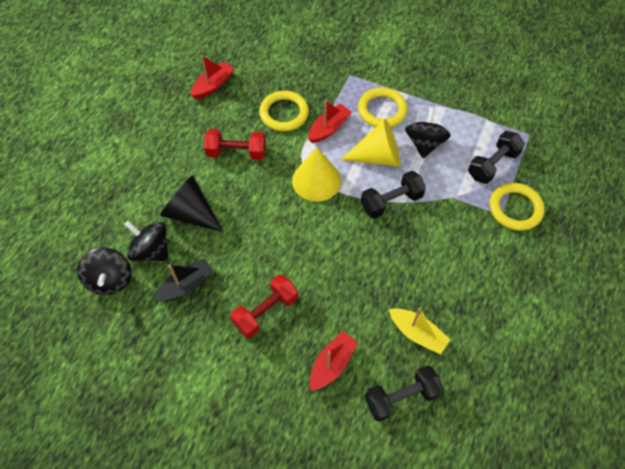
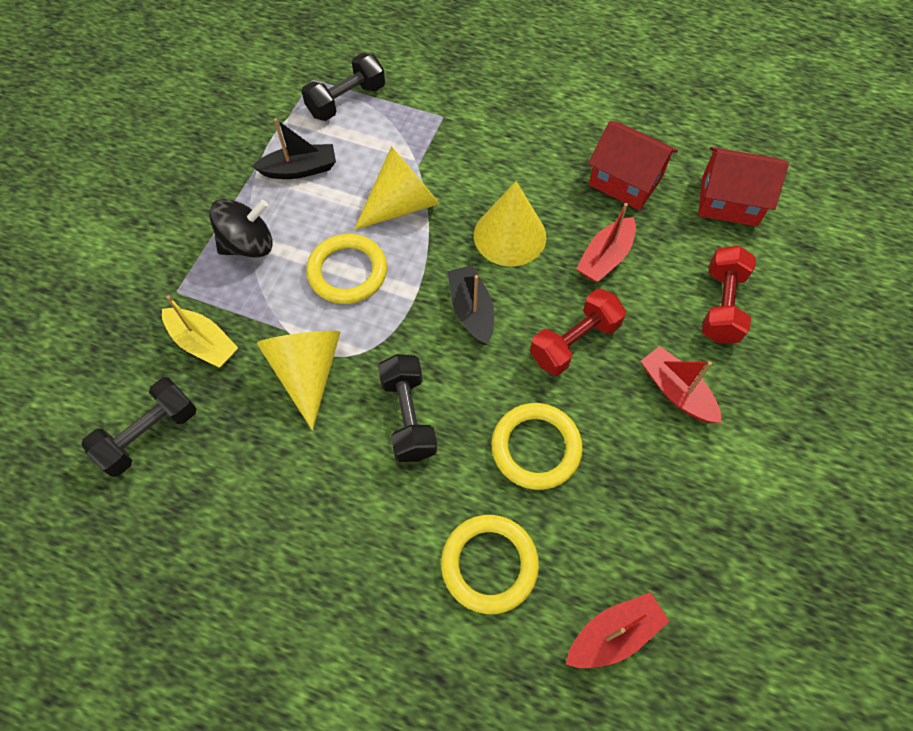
black boat: 1 -> 2
black cone: 1 -> 0
black spinning top: 3 -> 1
red house: 0 -> 2
yellow cone: 2 -> 3

